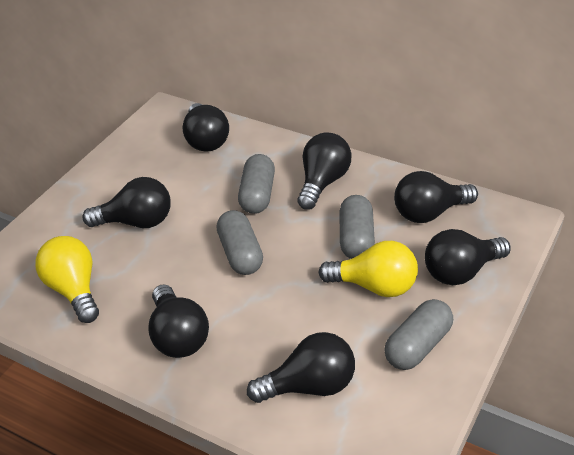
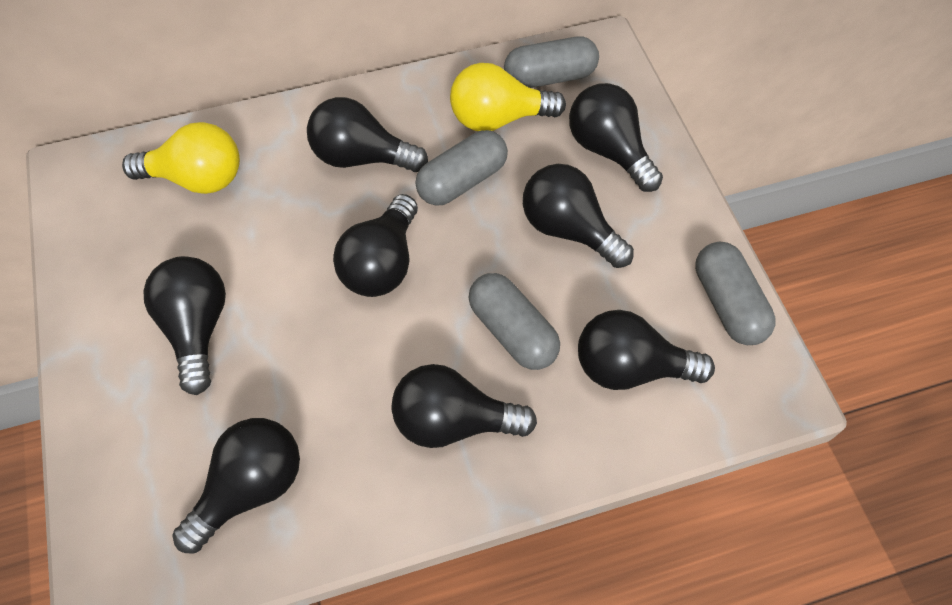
black light bulb: 7 -> 8

